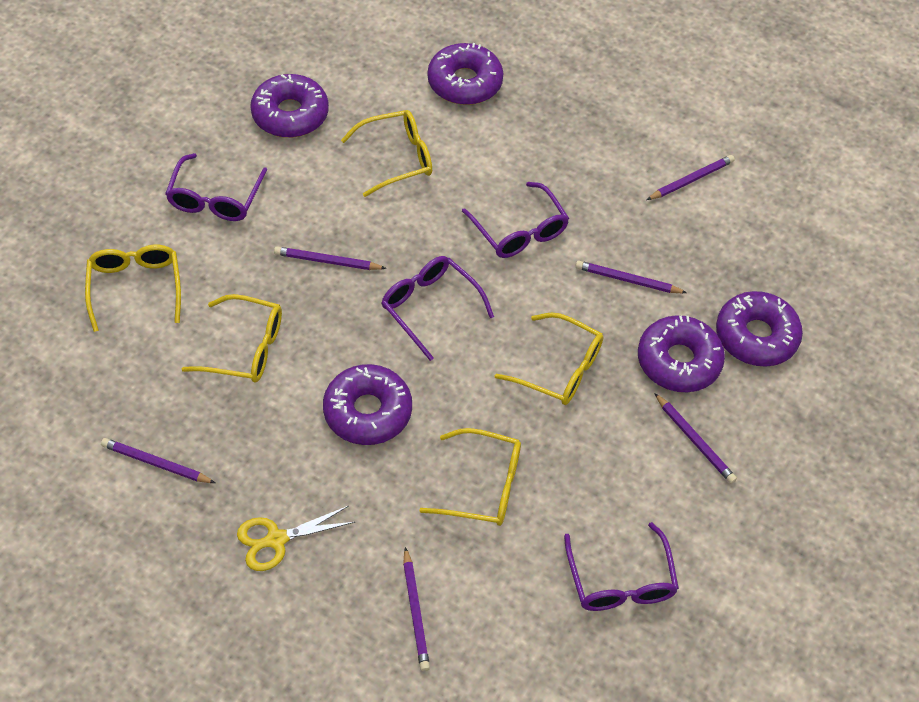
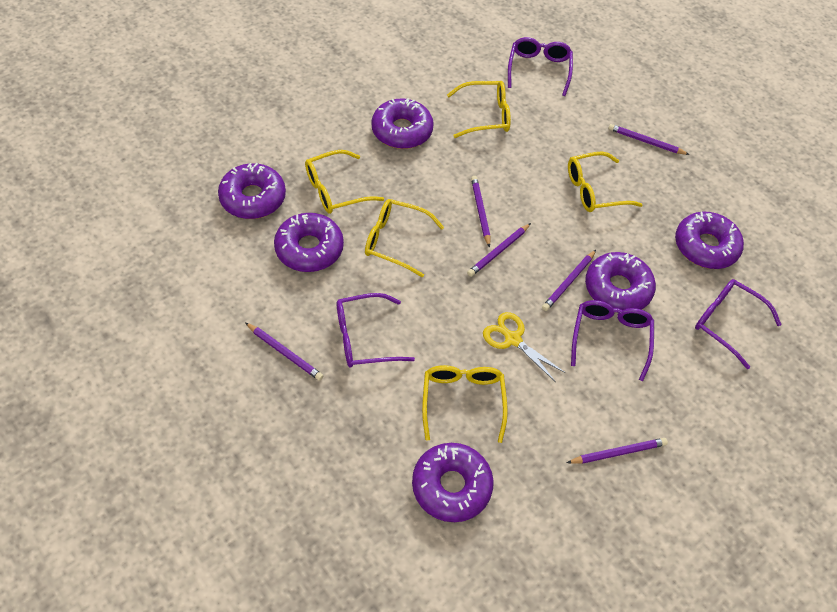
purple donut: 5 -> 6

